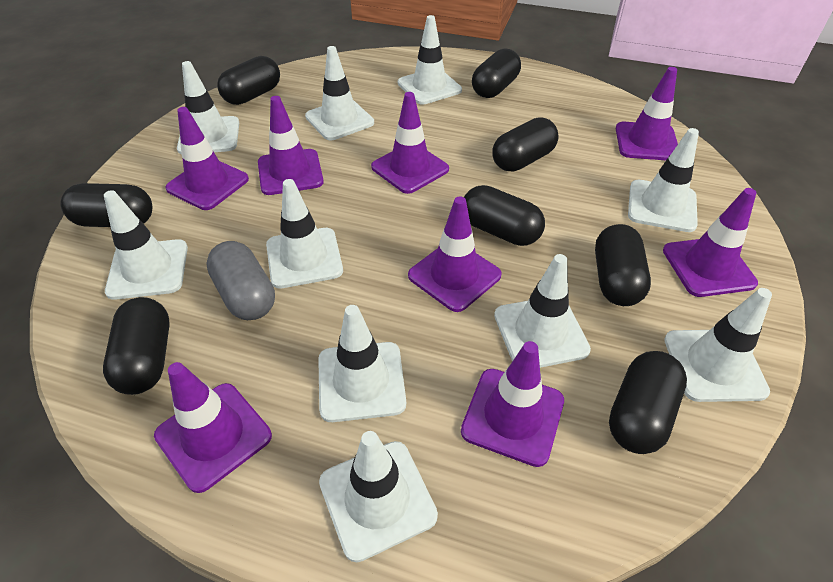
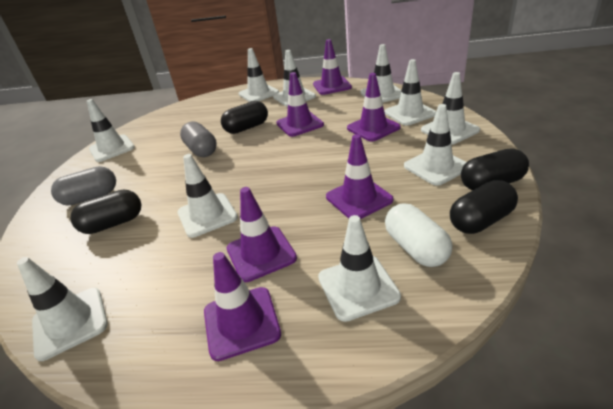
black capsule: 8 -> 4
grey capsule: 1 -> 2
purple traffic cone: 8 -> 6
white capsule: 0 -> 1

